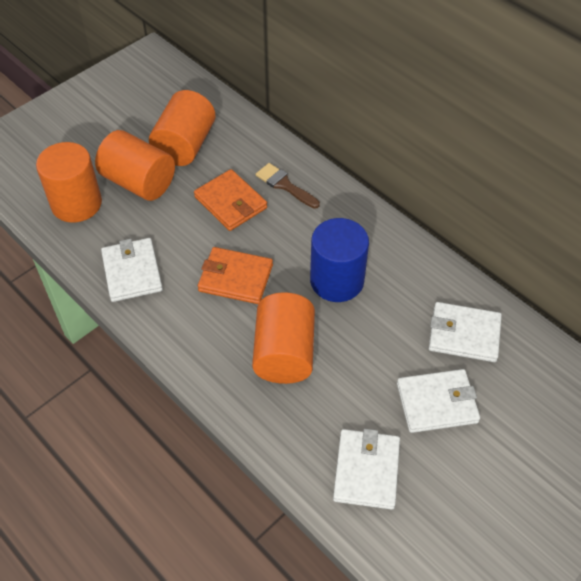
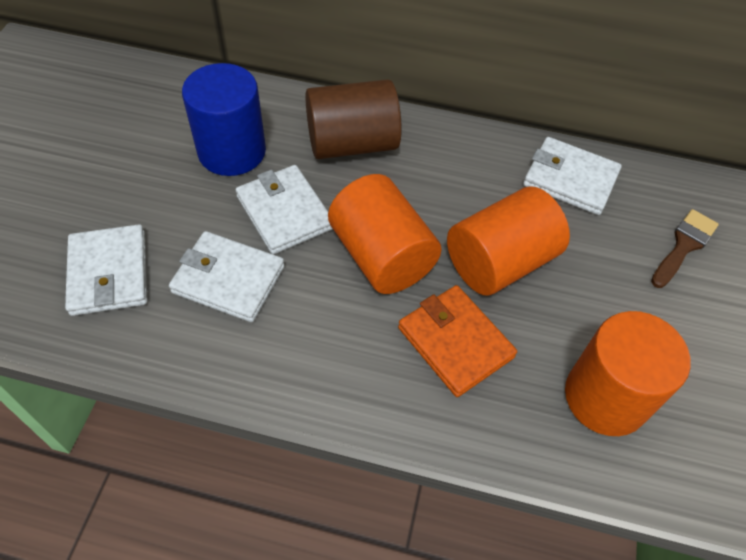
brown cylinder: 0 -> 1
orange cylinder: 4 -> 3
orange wallet: 2 -> 1

